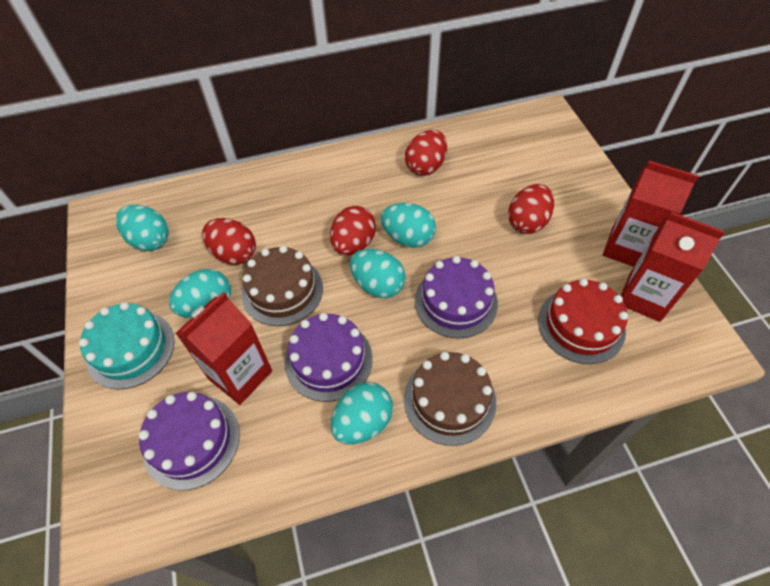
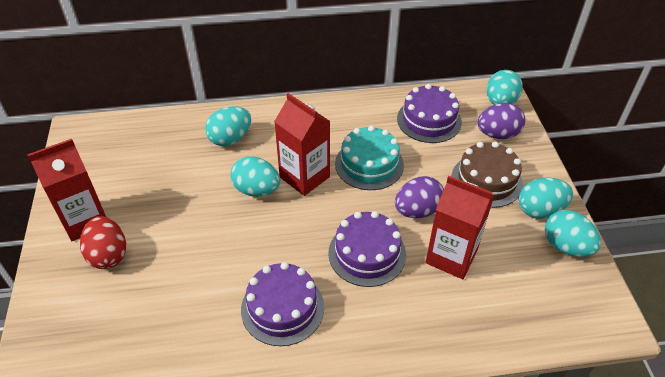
brown cake: 2 -> 1
purple egg: 0 -> 2
red cake: 1 -> 0
red egg: 4 -> 1

